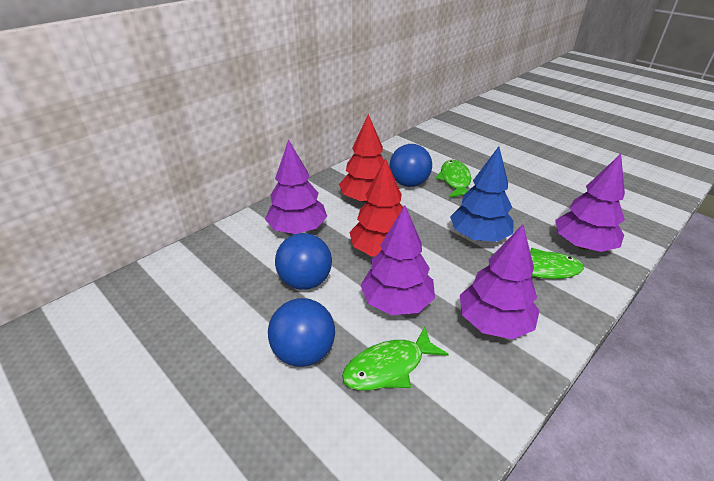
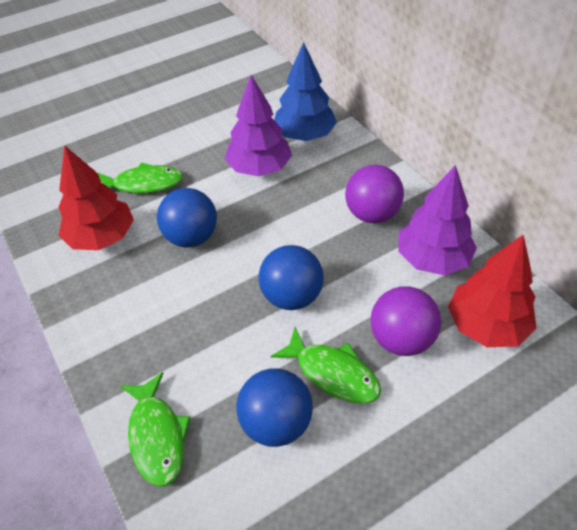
purple ball: 0 -> 2
purple tree: 4 -> 2

